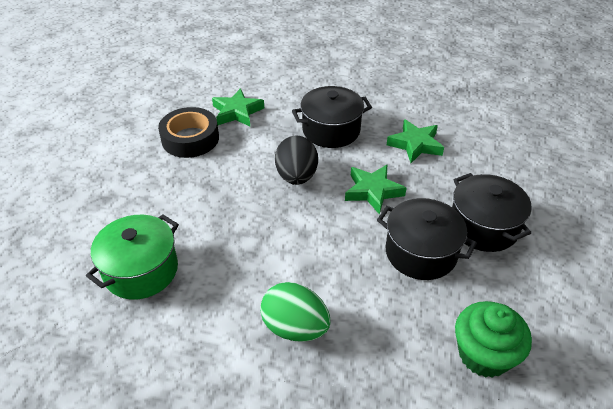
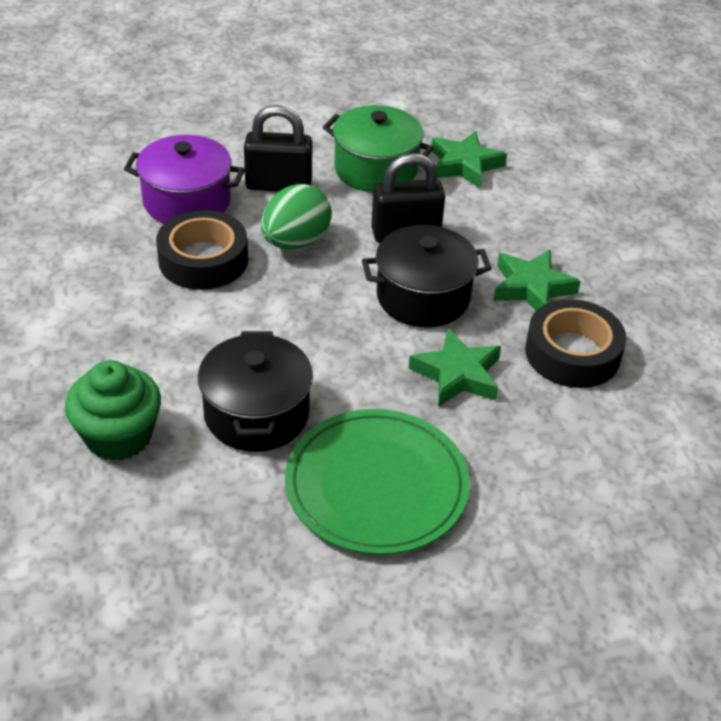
black egg: 1 -> 0
black padlock: 0 -> 2
black pot: 3 -> 2
black tape: 1 -> 2
green plate: 0 -> 1
purple pot: 0 -> 1

